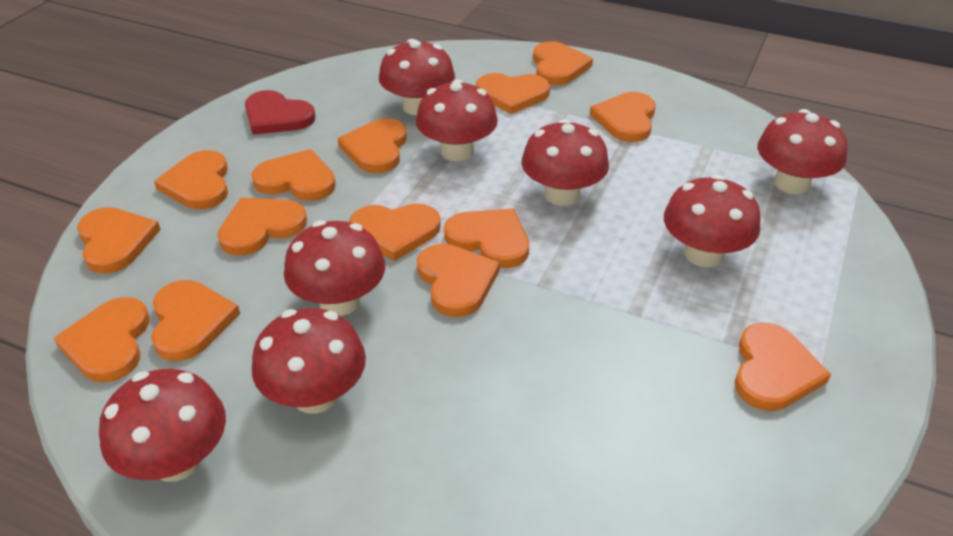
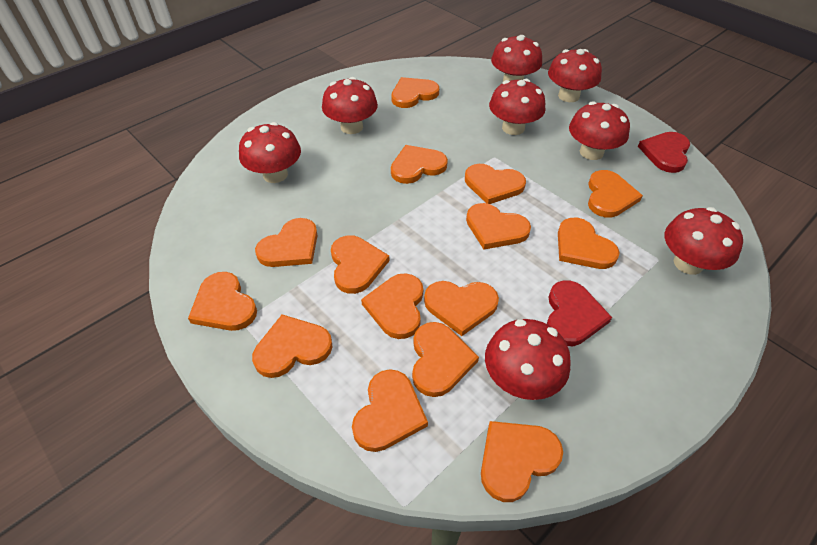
orange heart: 14 -> 15
red heart: 1 -> 2

